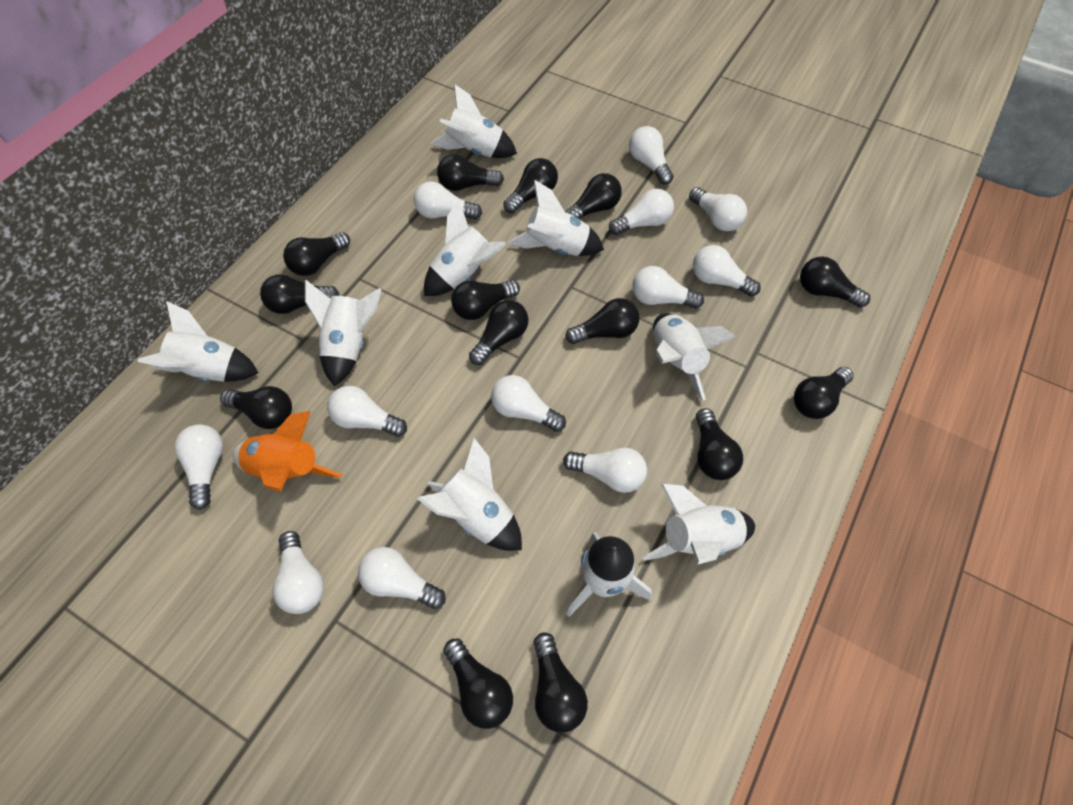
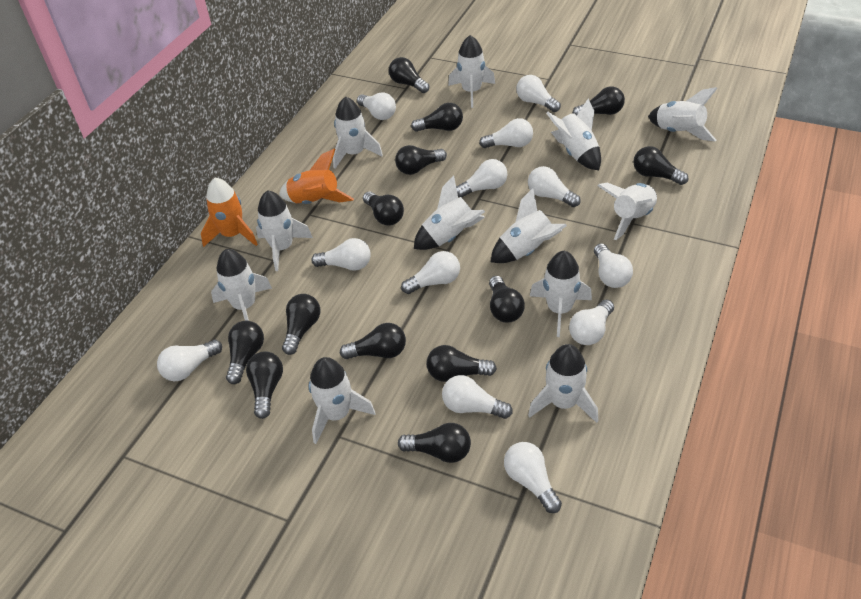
black light bulb: 14 -> 13
orange rocket: 1 -> 2
white rocket: 9 -> 12

